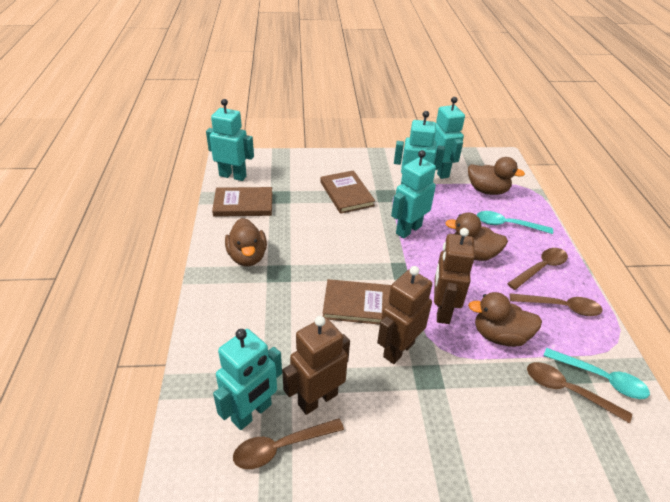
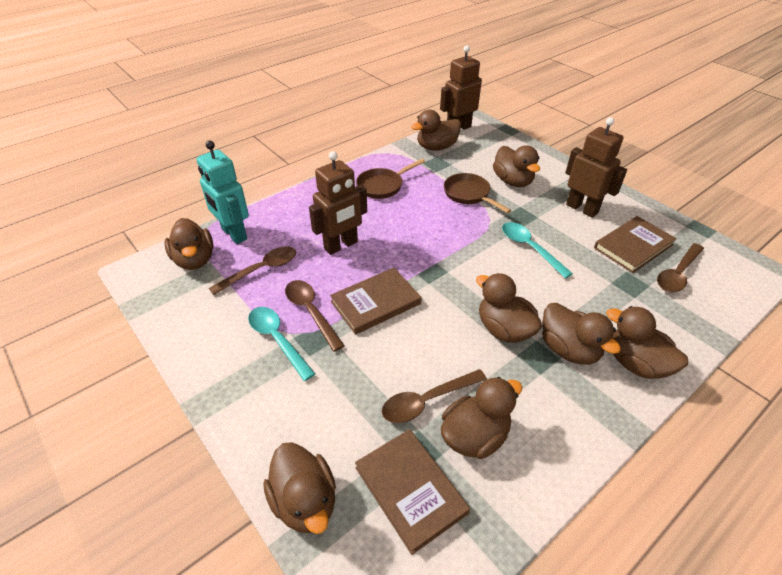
brown duck: 4 -> 8
brown pan: 0 -> 2
turquoise robot: 5 -> 1

